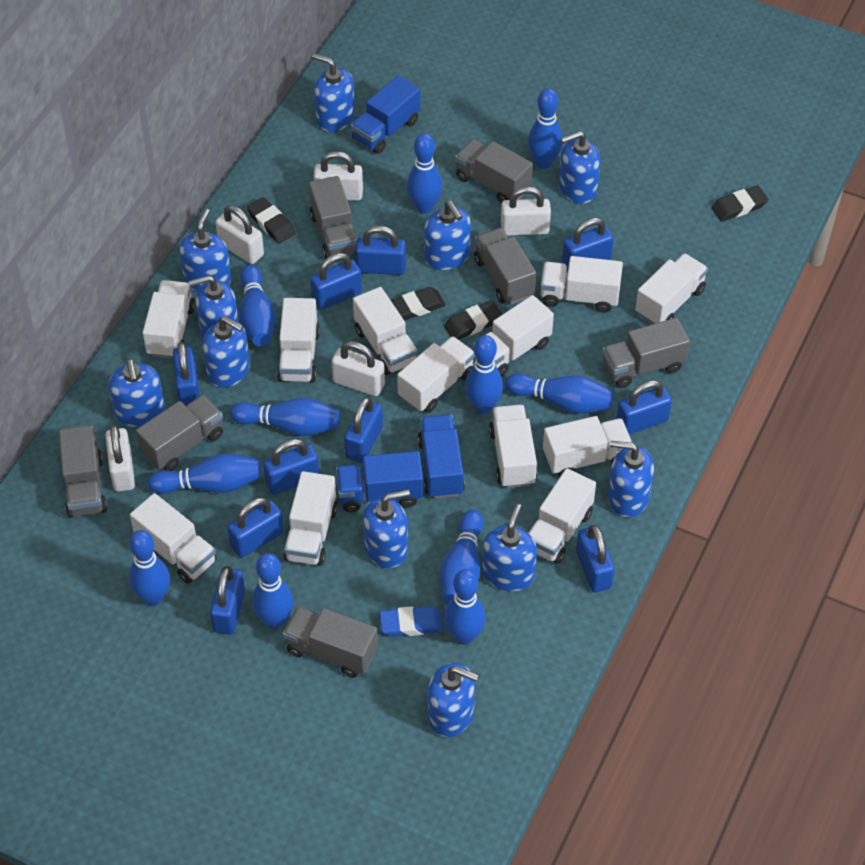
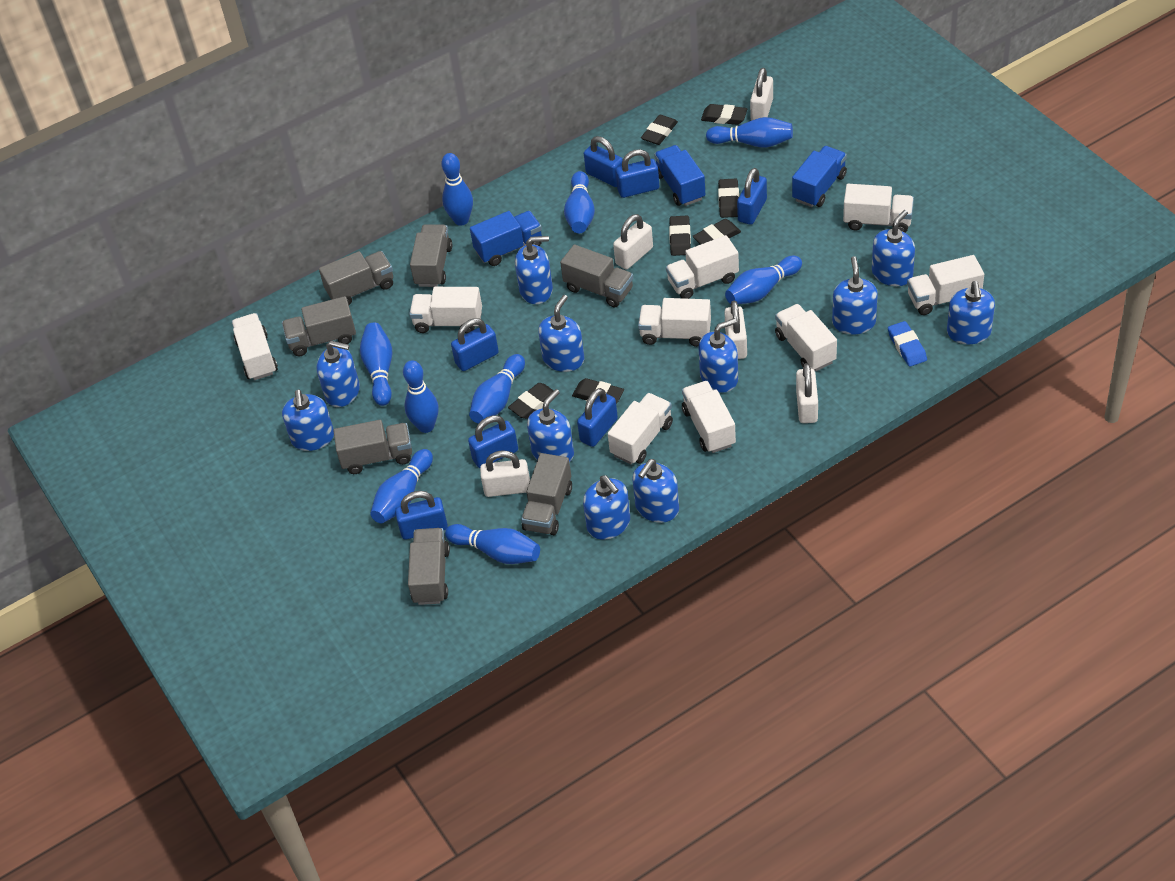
black eraser: 4 -> 7
blue bowling pin: 11 -> 9
blue padlock: 10 -> 7
white truck: 12 -> 9

